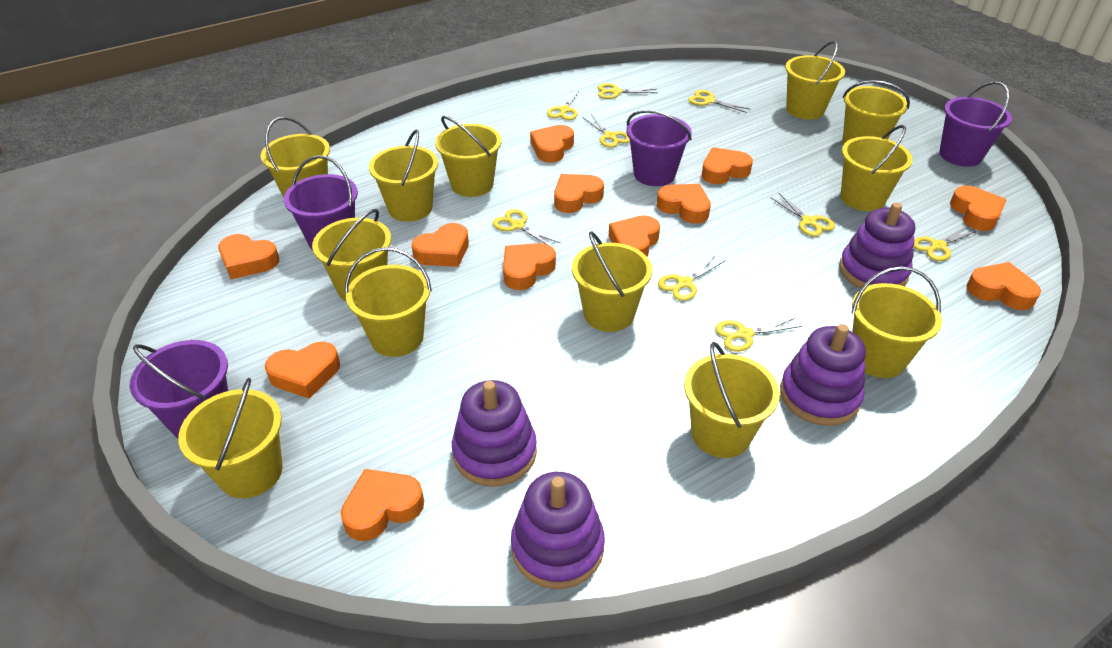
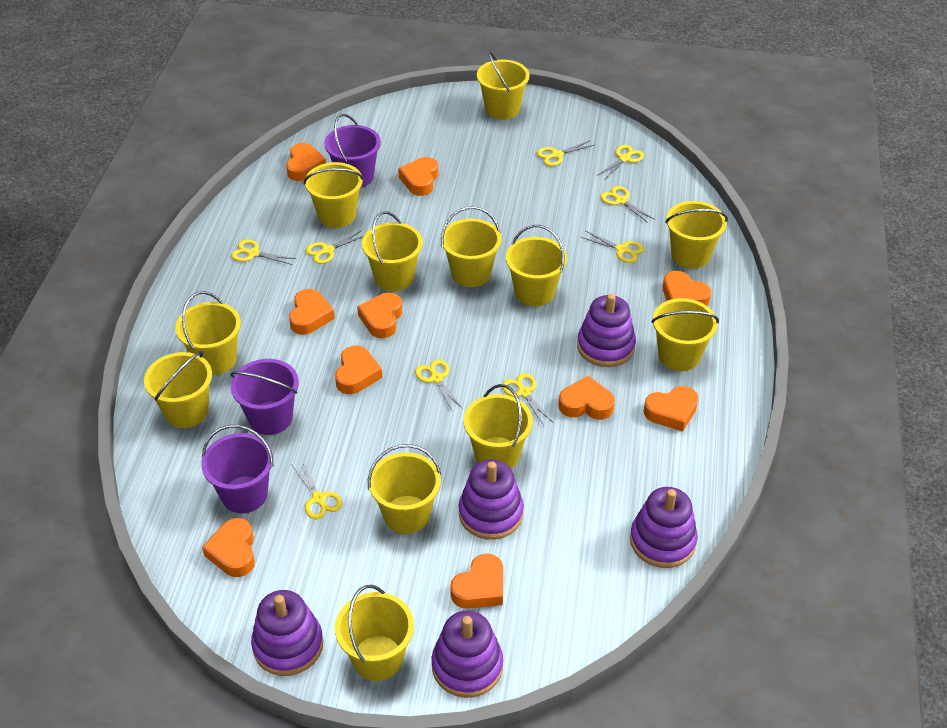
orange heart: 12 -> 10
purple bucket: 4 -> 3
purple stacking toy: 4 -> 5

